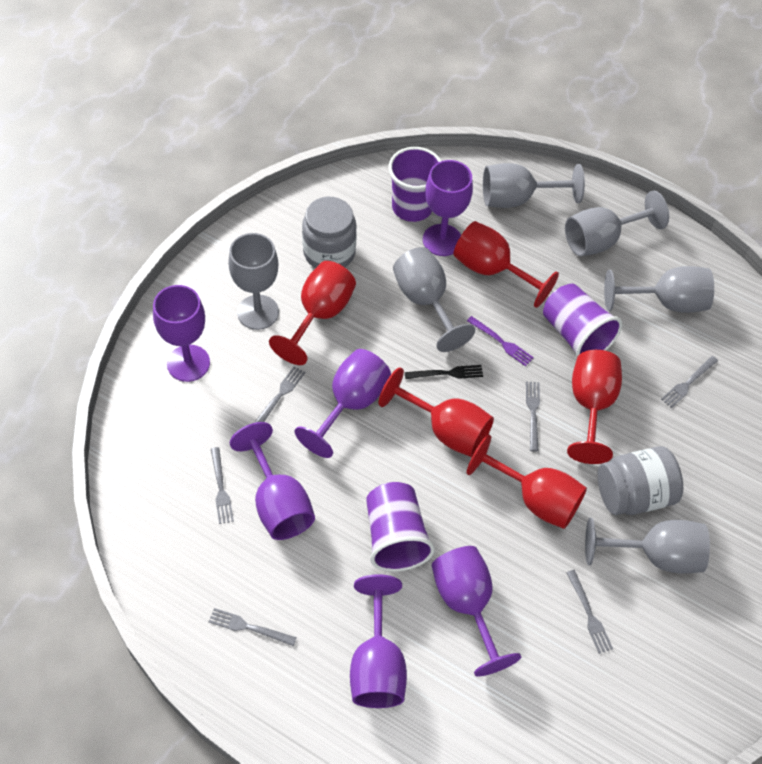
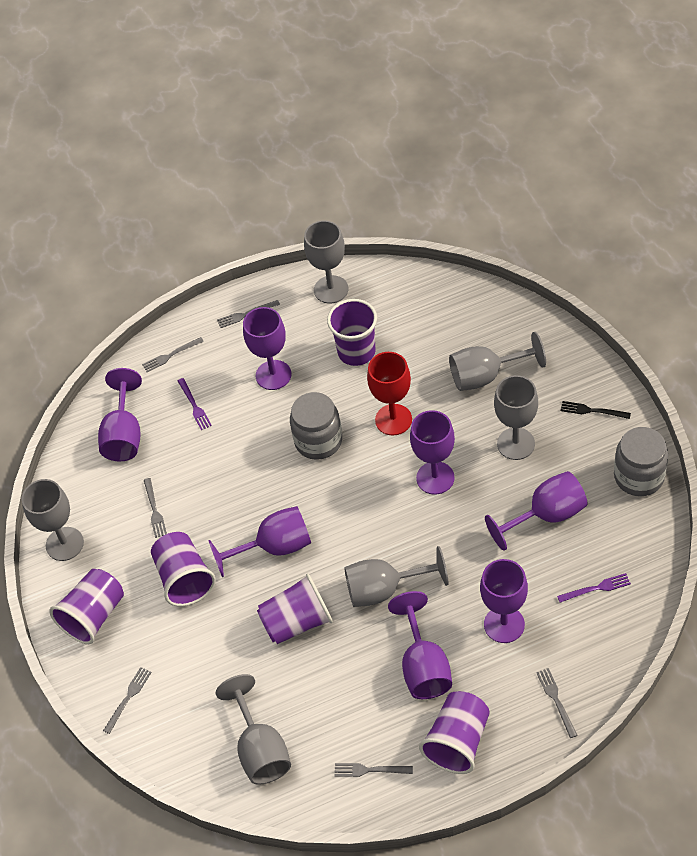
purple cup: 3 -> 5
purple fork: 1 -> 2
purple goblet: 6 -> 7
red goblet: 5 -> 1

